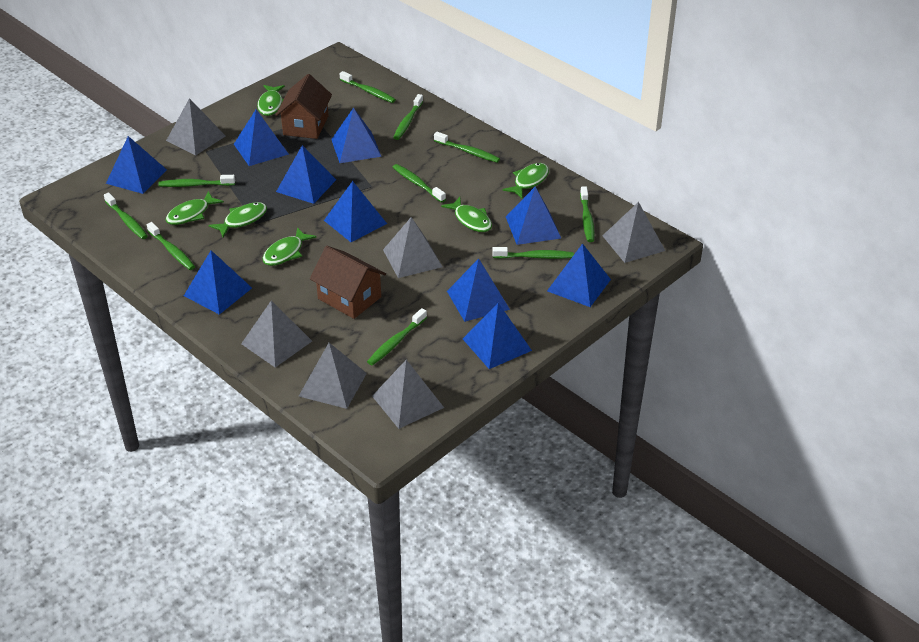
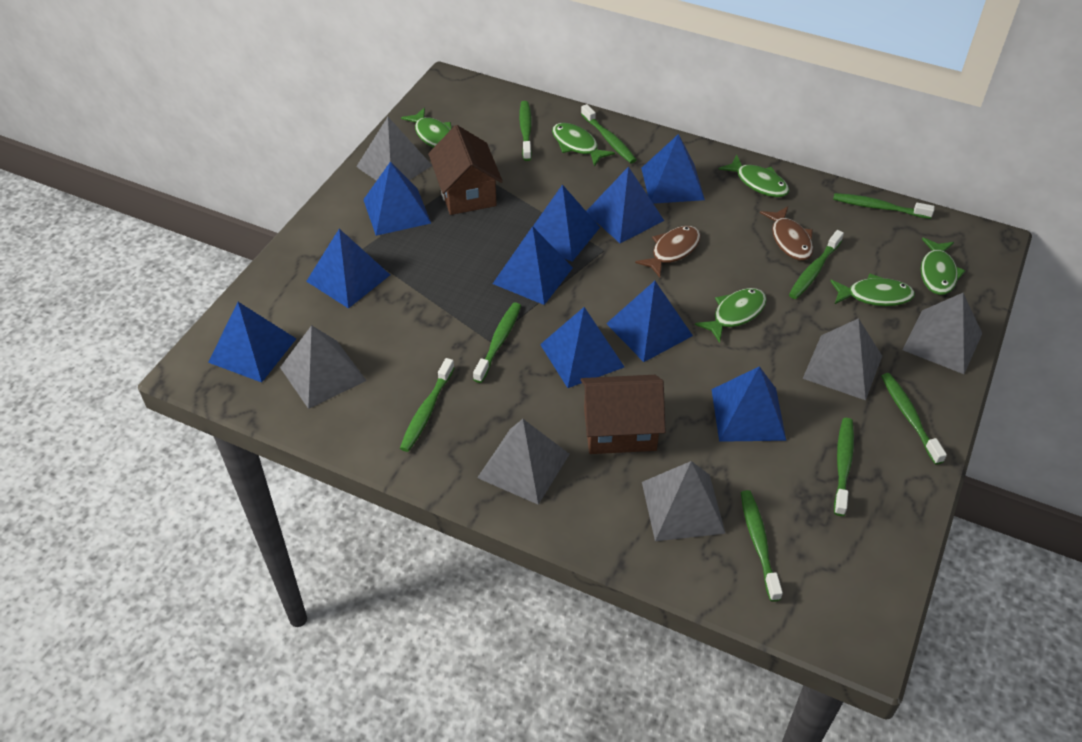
brown fish: 0 -> 2
green toothbrush: 10 -> 9

